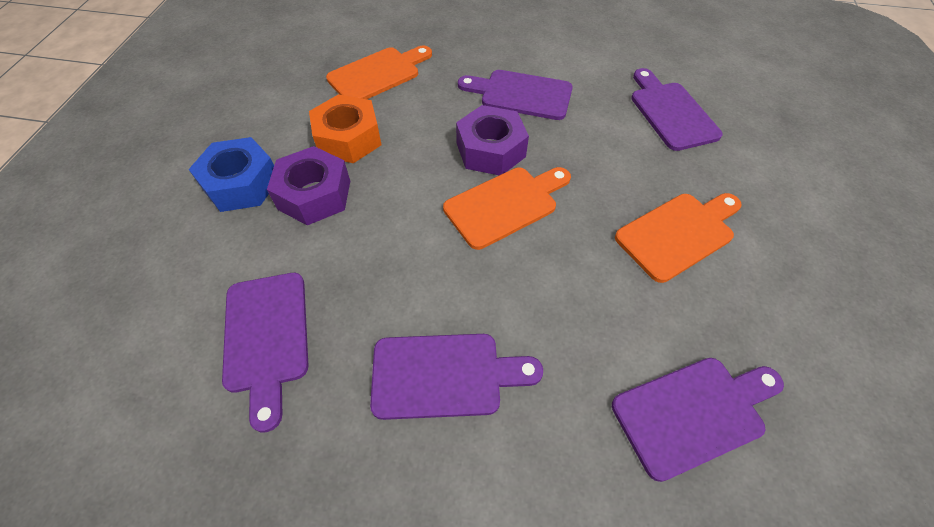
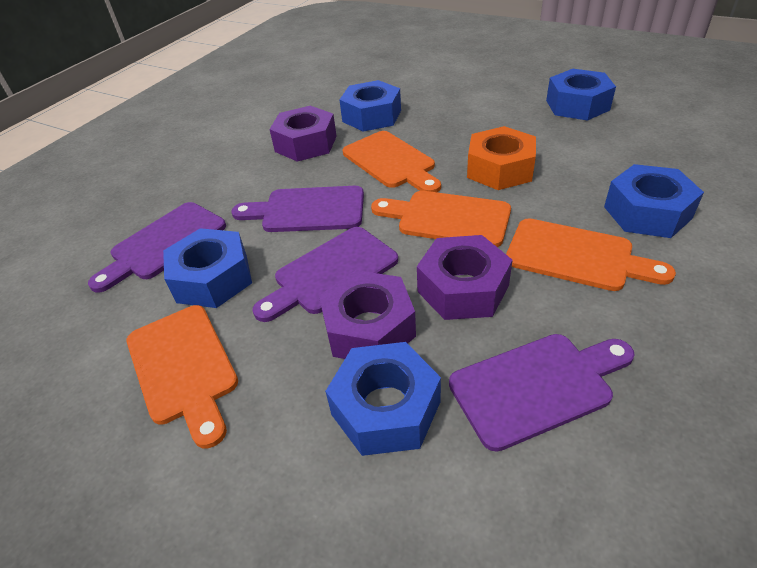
blue nut: 1 -> 5
orange cutting board: 3 -> 4
purple cutting board: 5 -> 4
purple nut: 2 -> 3

